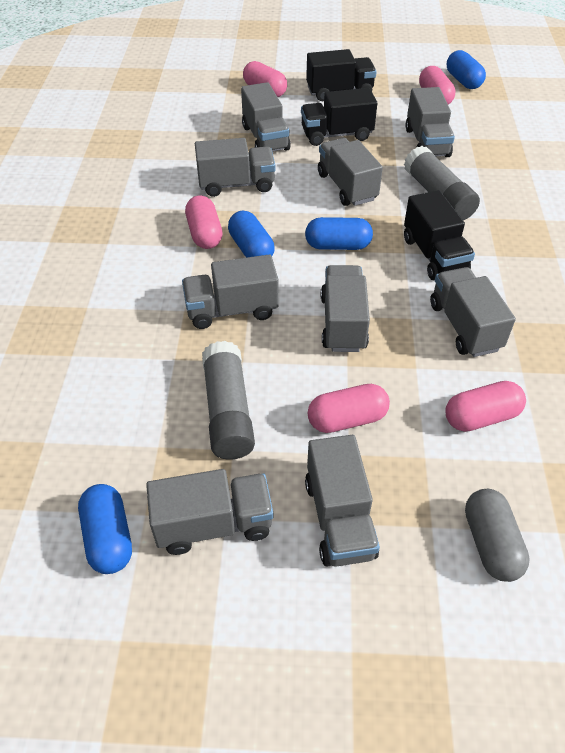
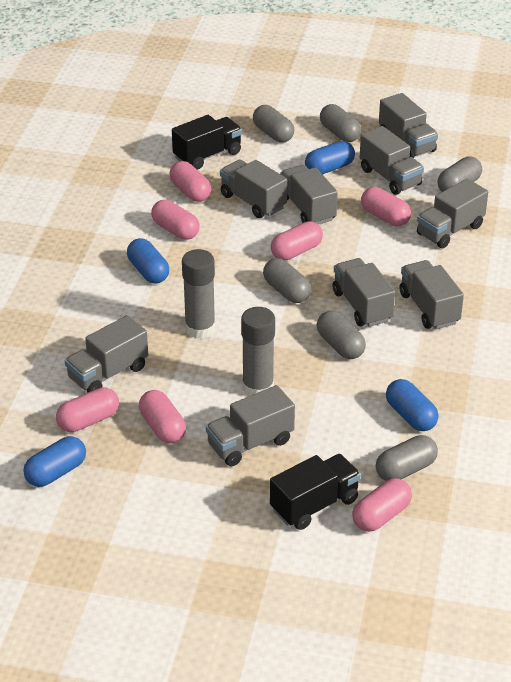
black truck: 3 -> 2
grey capsule: 1 -> 6
pink capsule: 5 -> 7

